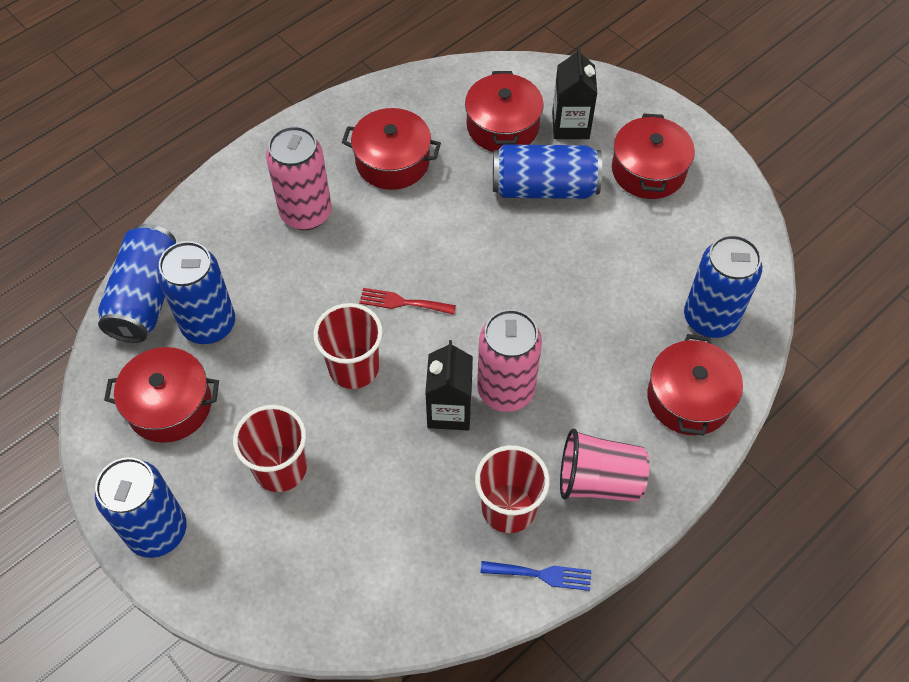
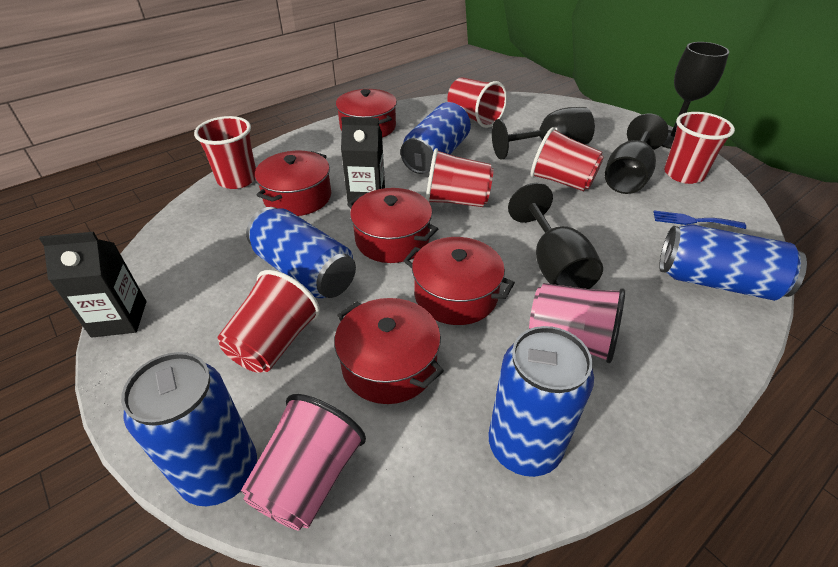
black goblet: 0 -> 4
pink can: 2 -> 0
pink cup: 1 -> 2
red cup: 3 -> 6
red fork: 1 -> 0

